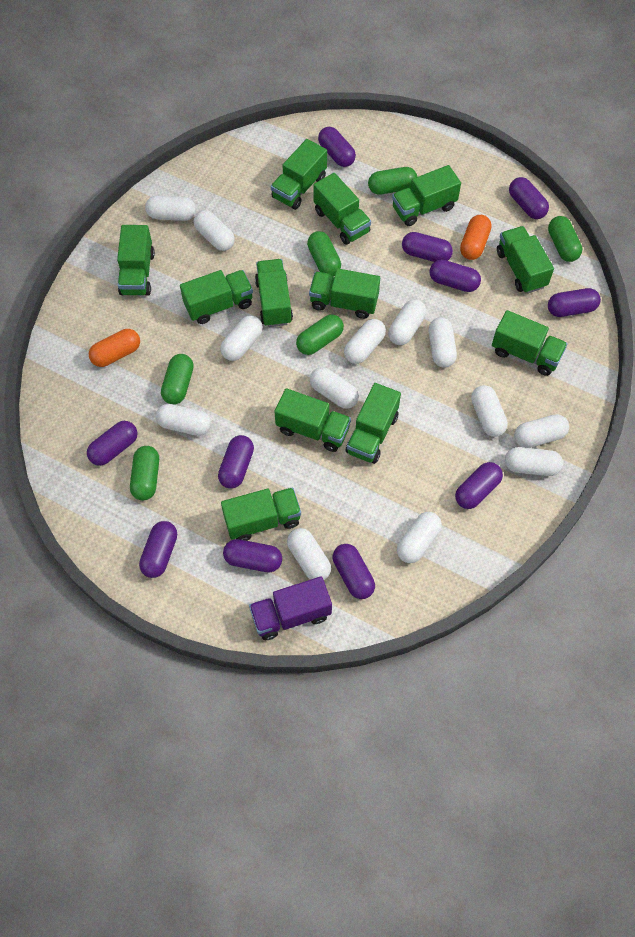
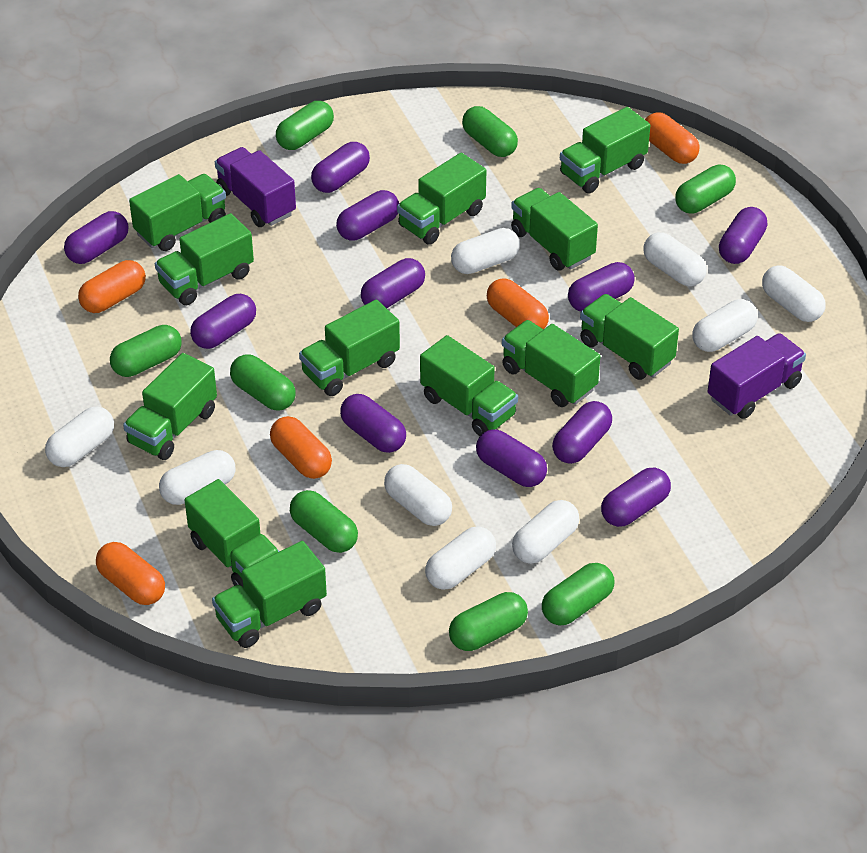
green capsule: 6 -> 8
orange capsule: 2 -> 5
purple truck: 1 -> 2
white capsule: 13 -> 9

